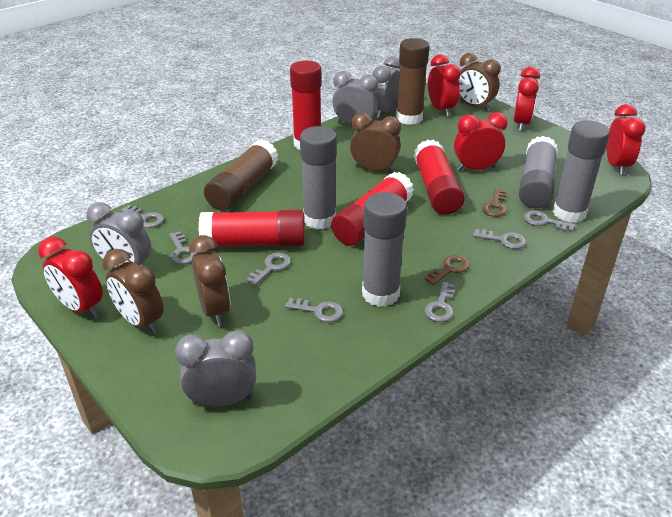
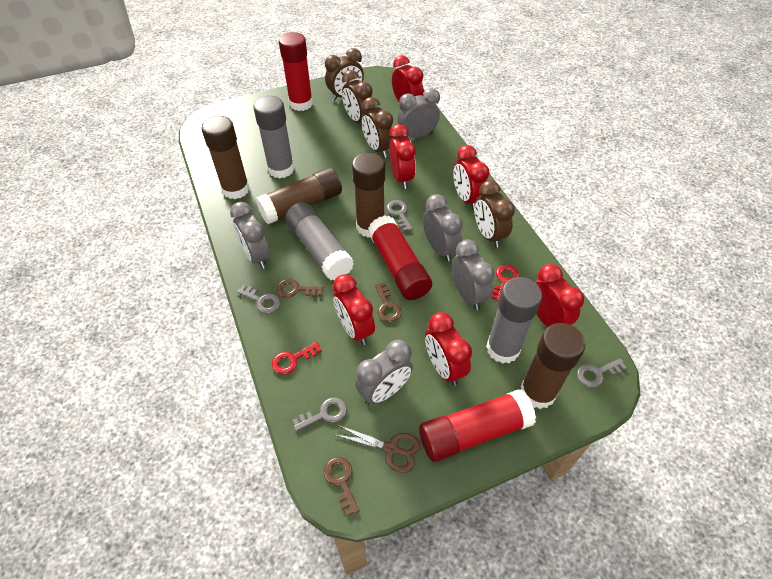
brown glue stick: 2 -> 4
brown key: 2 -> 3
brown scissors: 0 -> 1
grey clock: 4 -> 5
grey glue stick: 4 -> 3
grey key: 7 -> 4
red clock: 5 -> 6
red glue stick: 4 -> 3
red key: 0 -> 2

